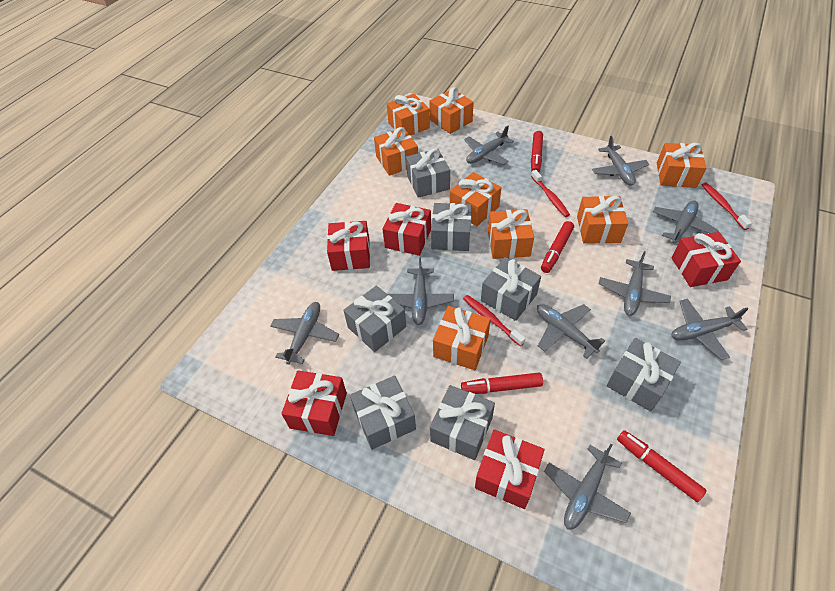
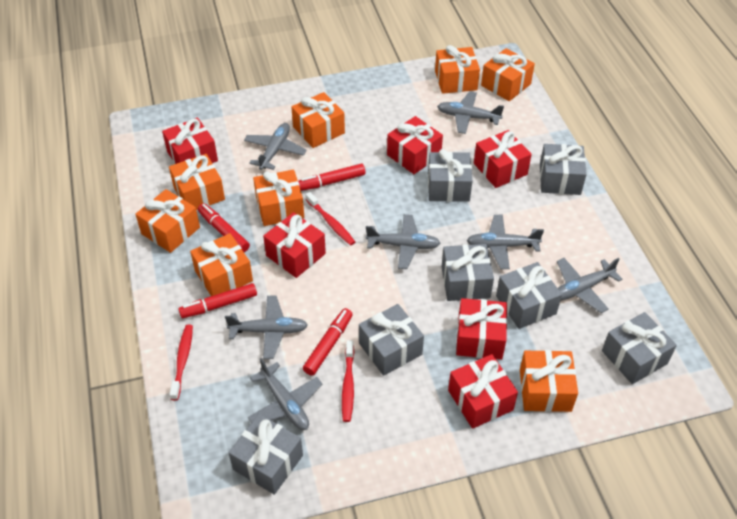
grey plane: 9 -> 7
red gift: 5 -> 6

